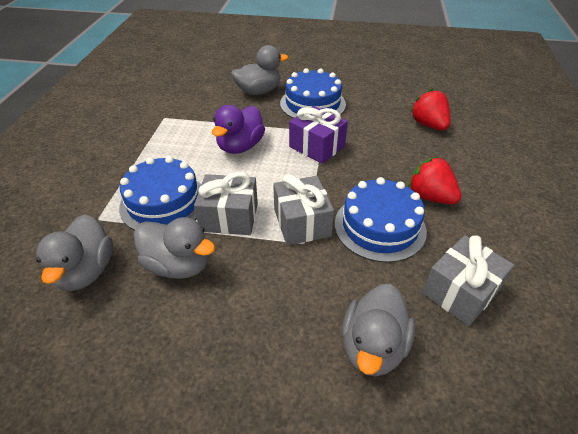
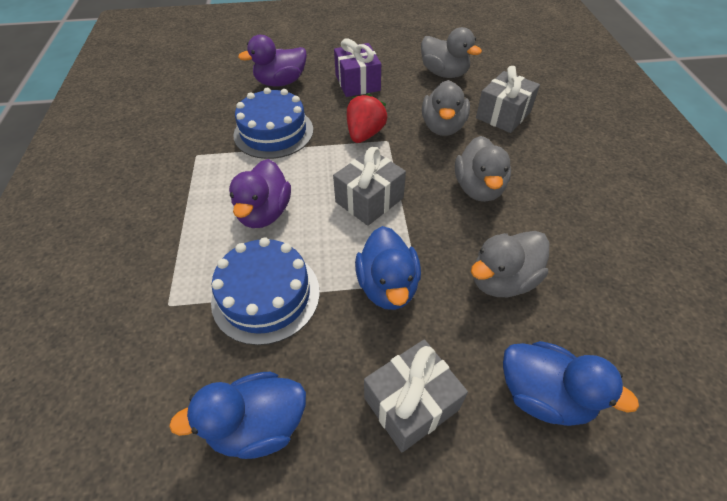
blue cake: 3 -> 2
blue duck: 0 -> 3
purple duck: 1 -> 2
red strawberry: 2 -> 1

